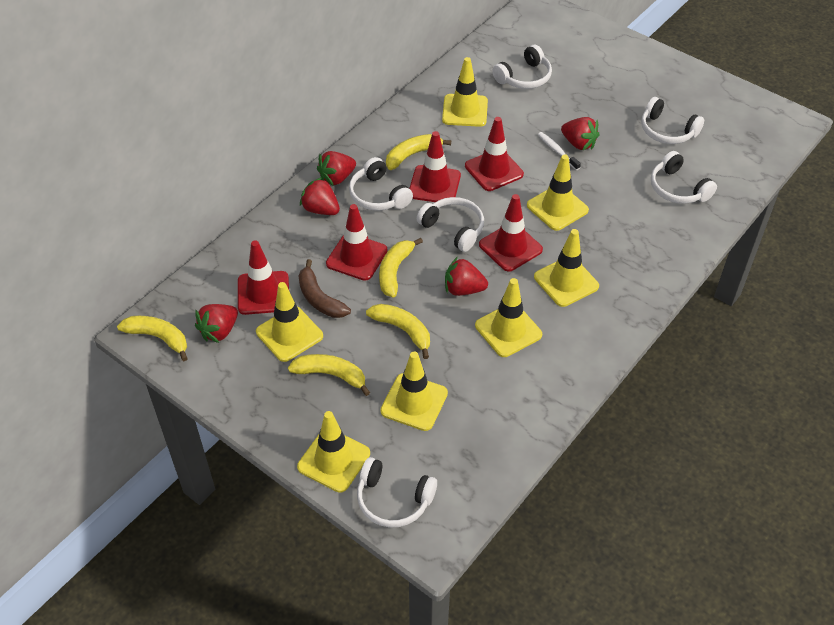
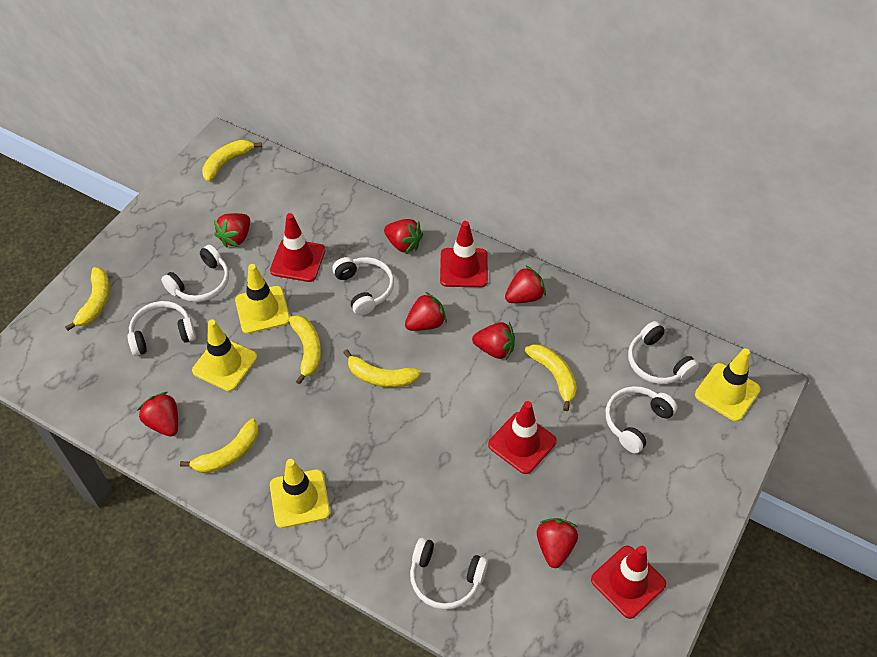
brown banana: 1 -> 0
red strawberry: 5 -> 7
red traffic cone: 5 -> 4
white toothbrush: 1 -> 0
yellow banana: 5 -> 6
yellow traffic cone: 7 -> 4

